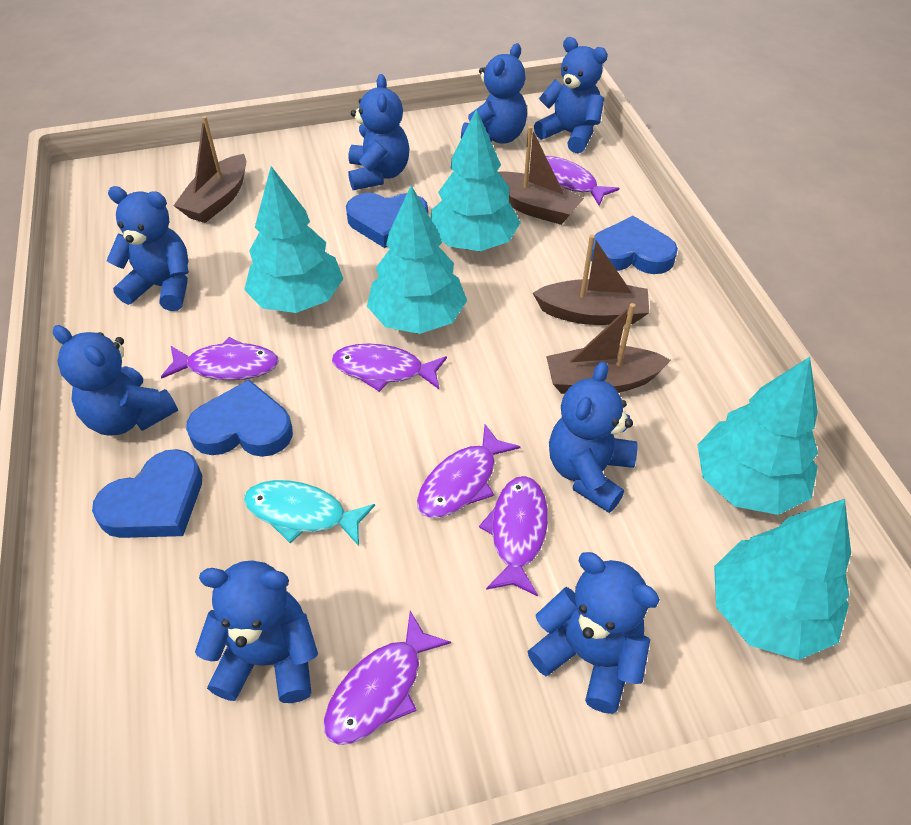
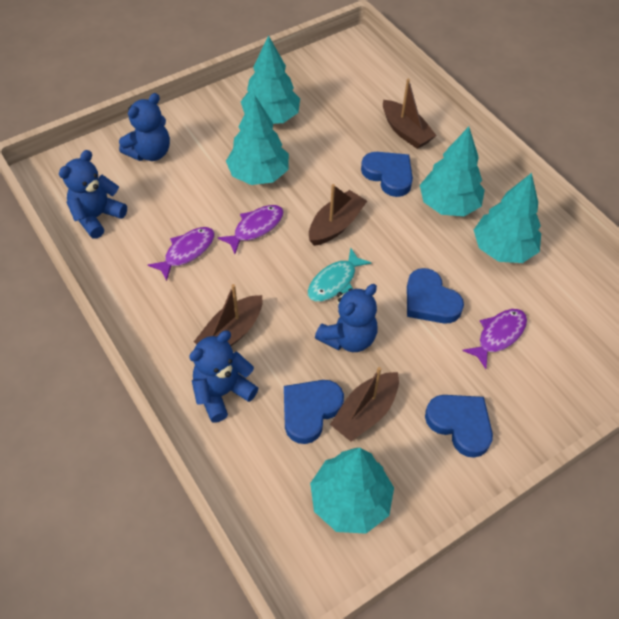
blue teddy bear: 8 -> 4
purple fish: 6 -> 3

